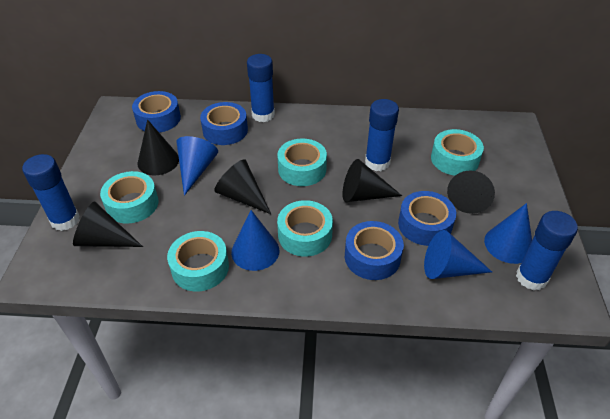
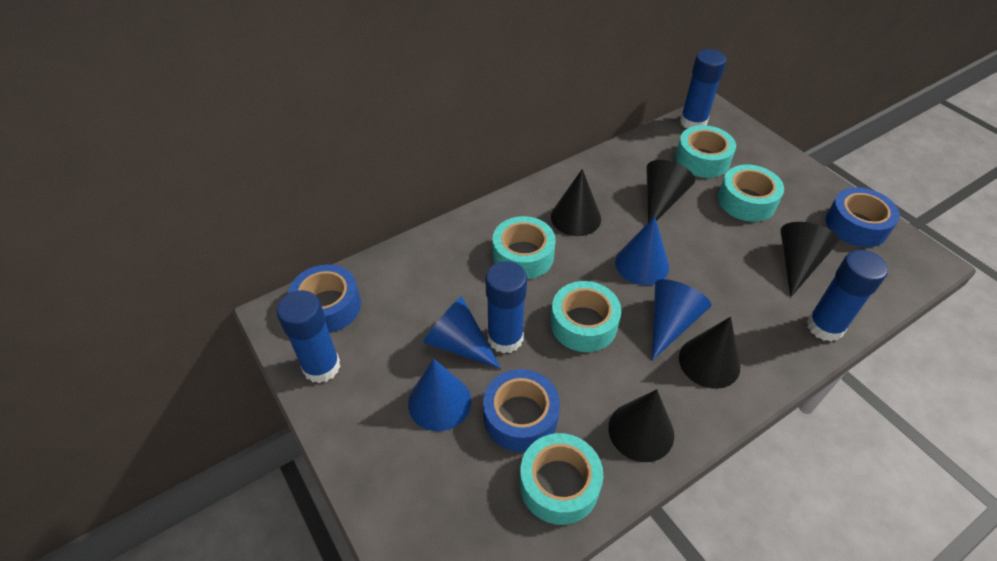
blue tape: 4 -> 3

